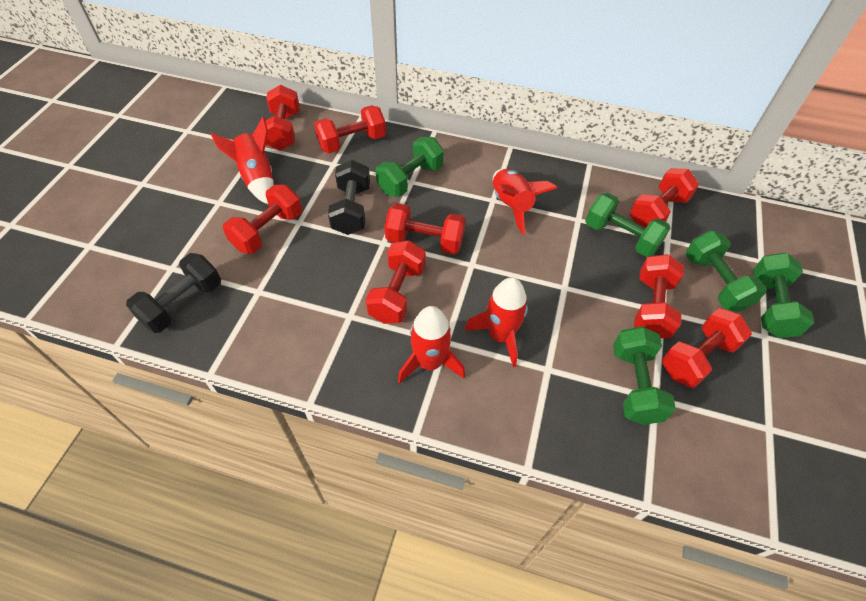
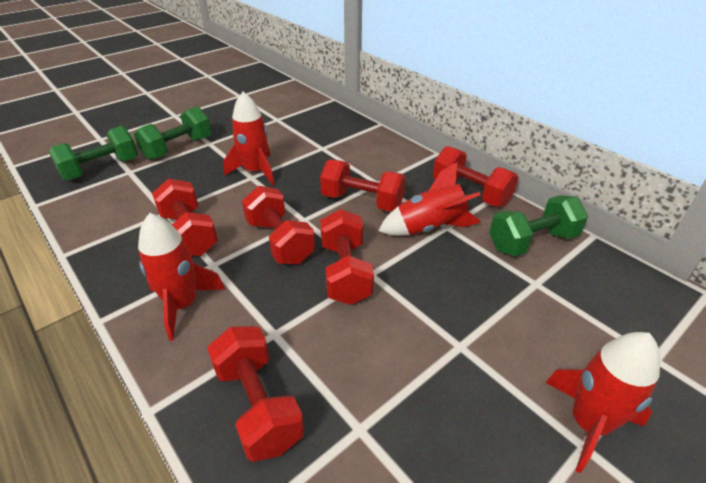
black dumbbell: 2 -> 0
green dumbbell: 5 -> 3
red dumbbell: 8 -> 6

